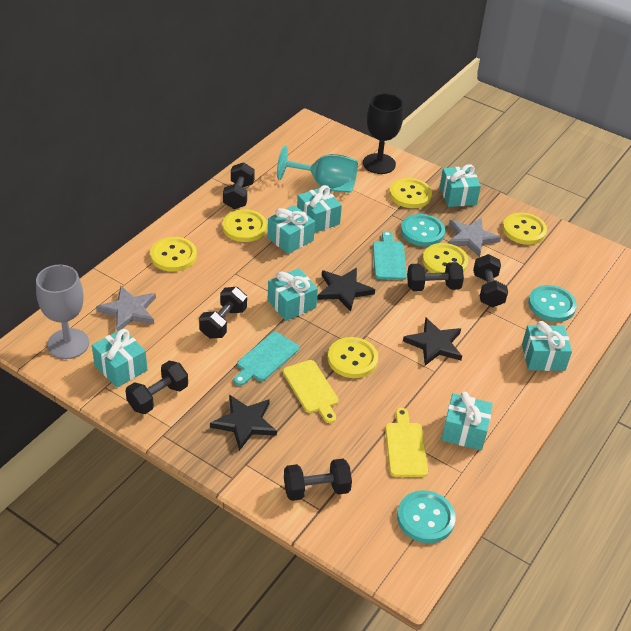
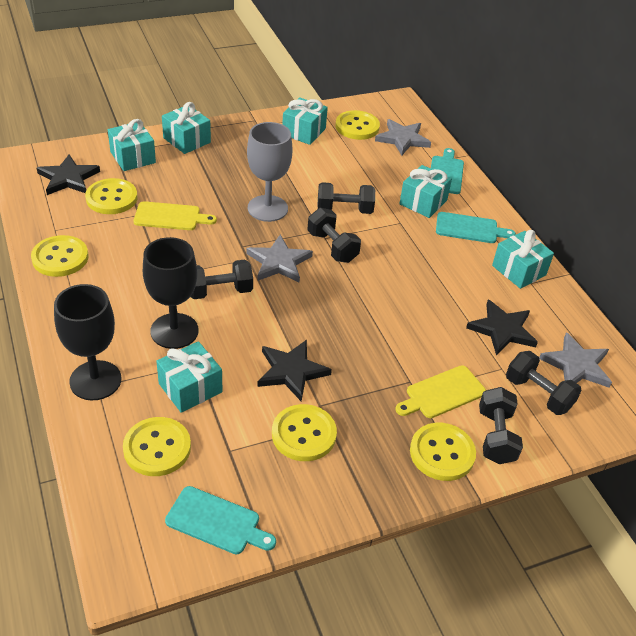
black dumbbell: 6 -> 5
black goblet: 1 -> 2
grey star: 2 -> 3
turquoise button: 3 -> 0
turquoise cutting board: 2 -> 3
turquoise gift: 7 -> 6
turquoise goblet: 1 -> 0

